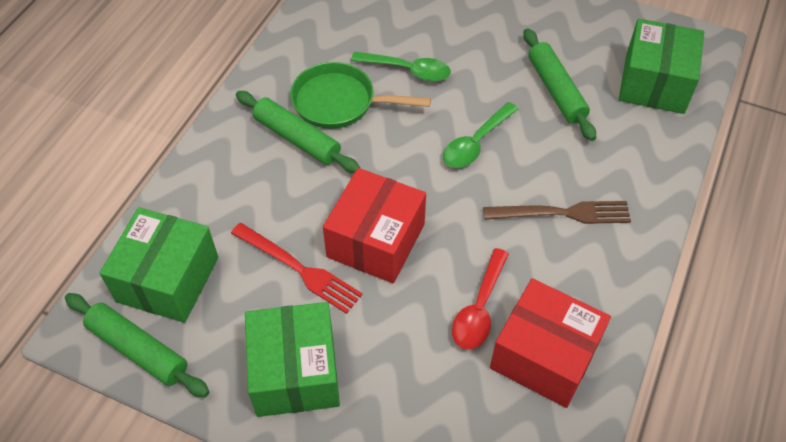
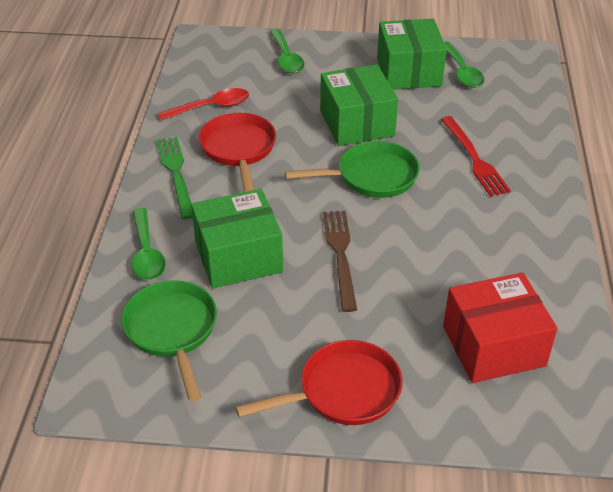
green fork: 0 -> 1
green pan: 1 -> 2
green rolling pin: 3 -> 0
green spoon: 2 -> 3
red box: 2 -> 1
red pan: 0 -> 2

